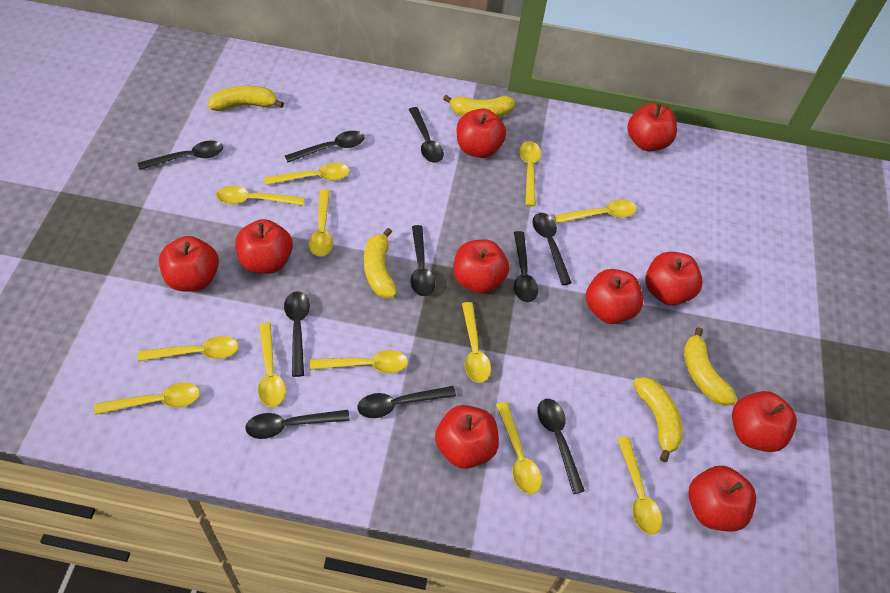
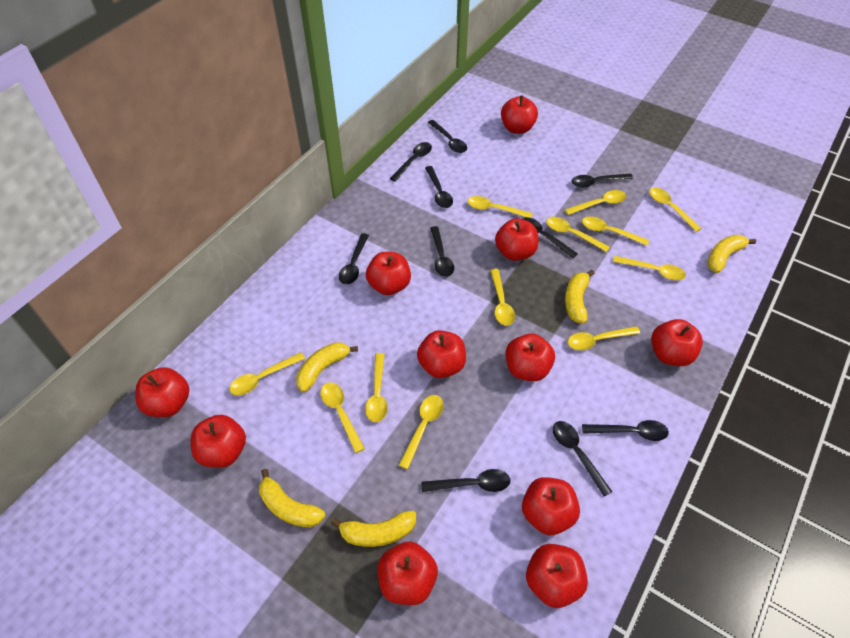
red apple: 10 -> 11

